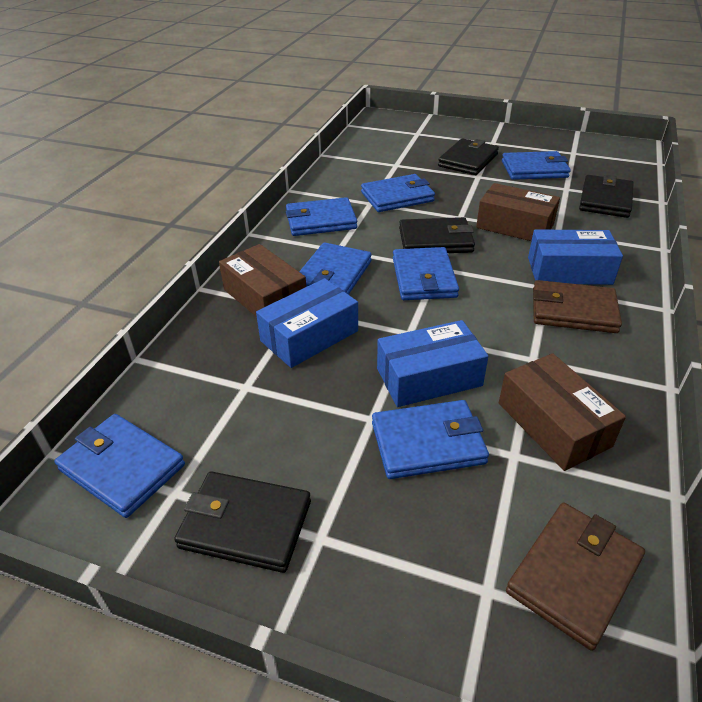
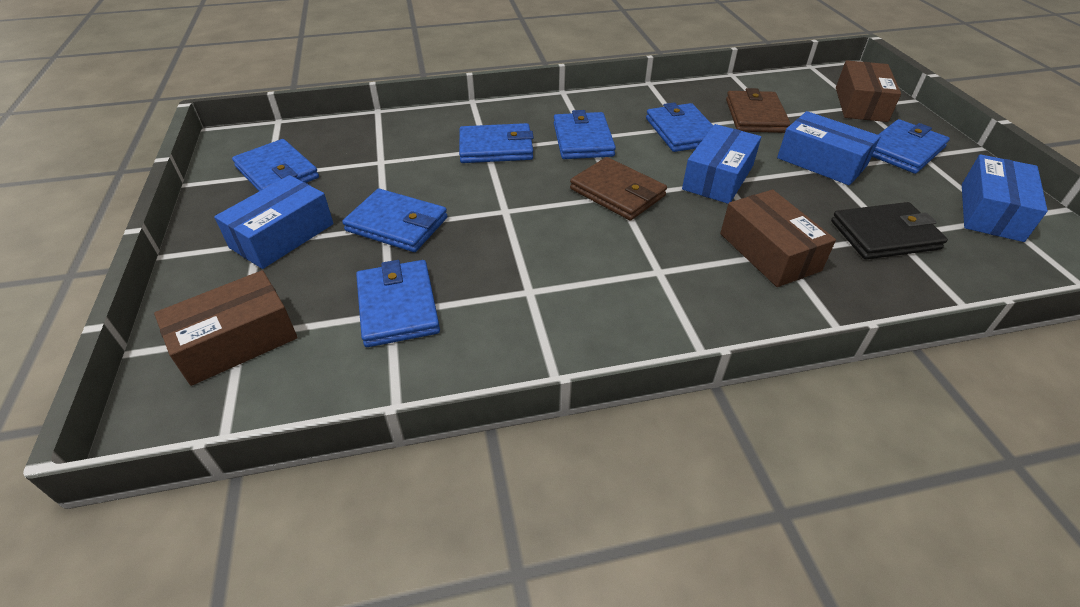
black wallet: 4 -> 1
blue box: 3 -> 4

